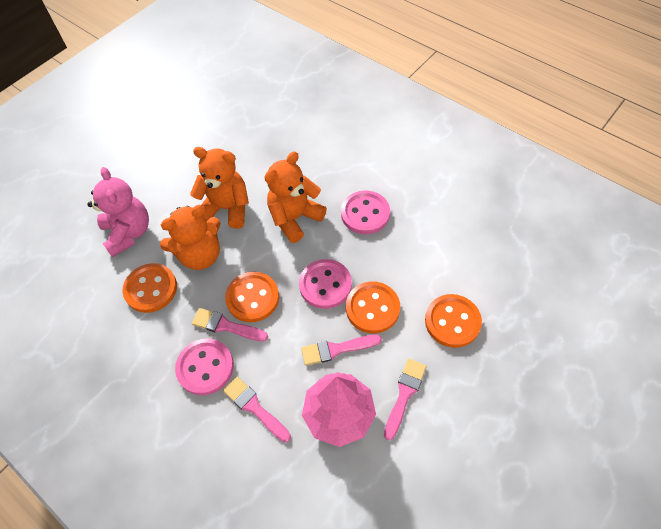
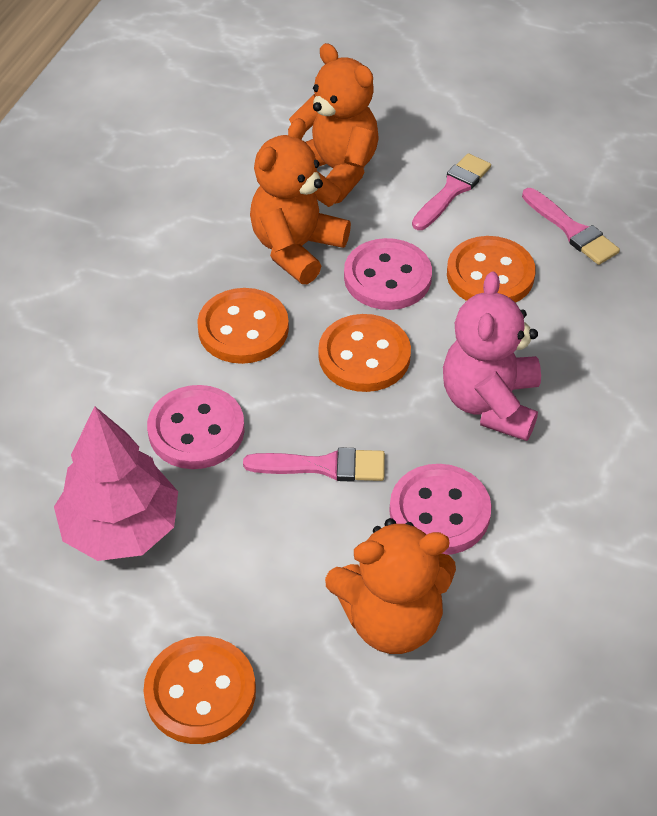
pink brush: 4 -> 3

